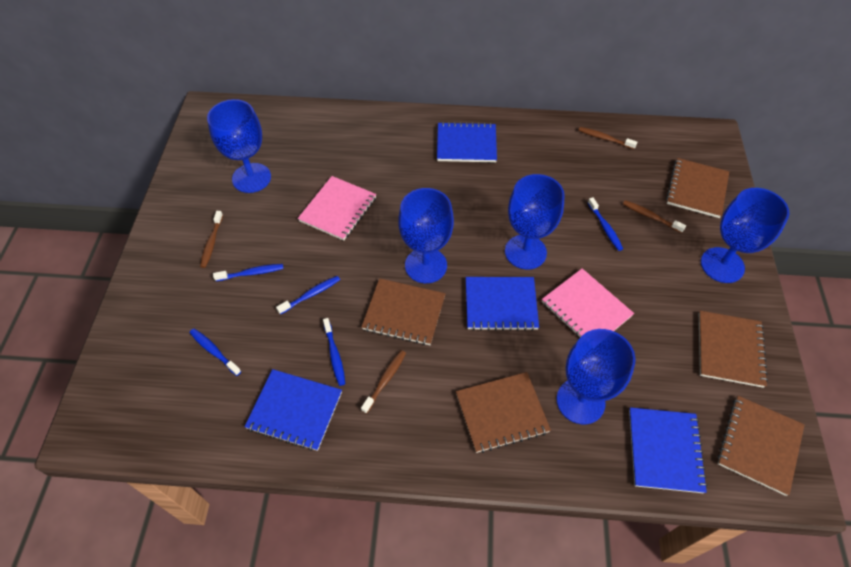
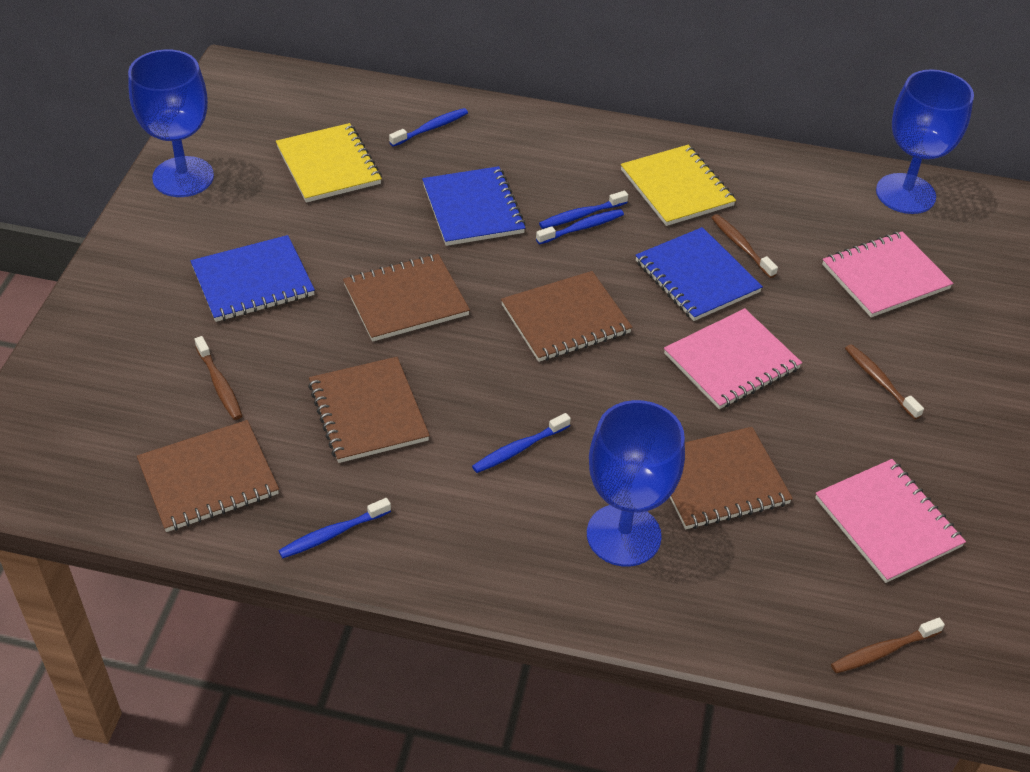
blue goblet: 5 -> 3
blue notebook: 4 -> 3
pink notebook: 2 -> 3
yellow notebook: 0 -> 2

